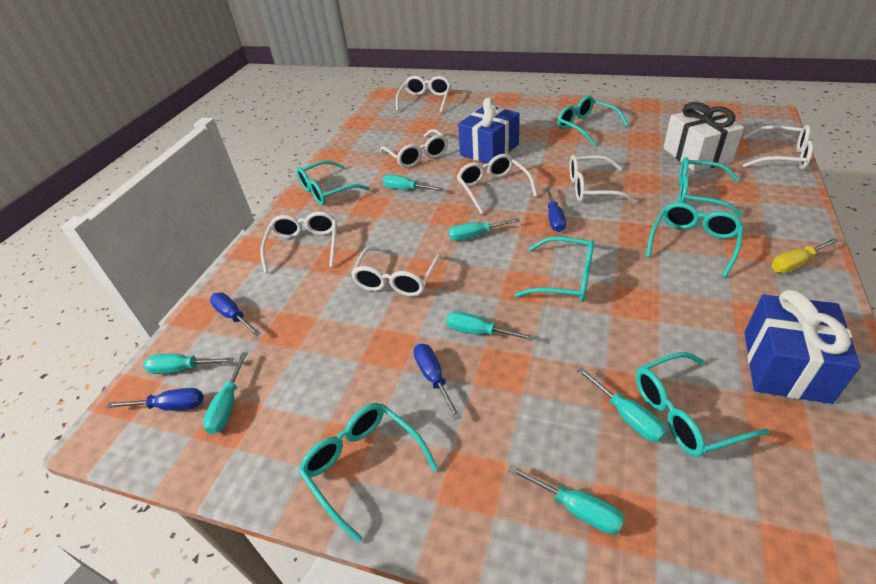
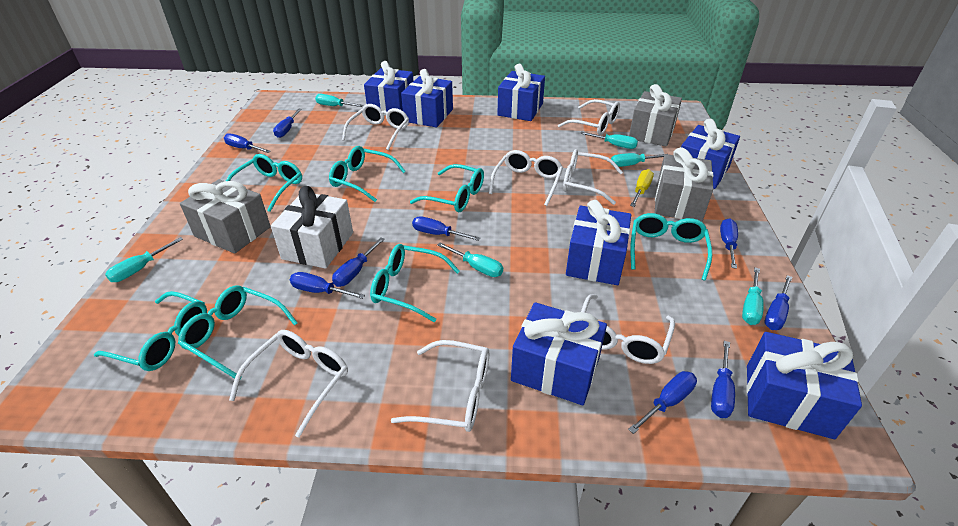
blue gift: 2 -> 7
blue screwdriver: 4 -> 9
grey gift: 0 -> 3
turquoise screwdriver: 7 -> 6

